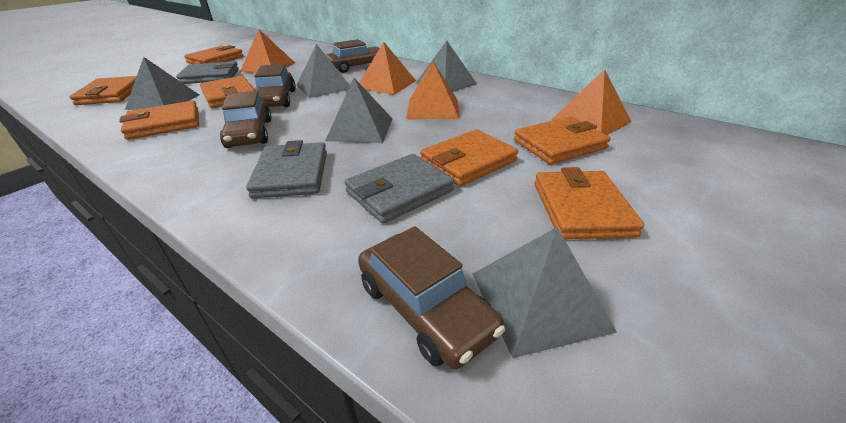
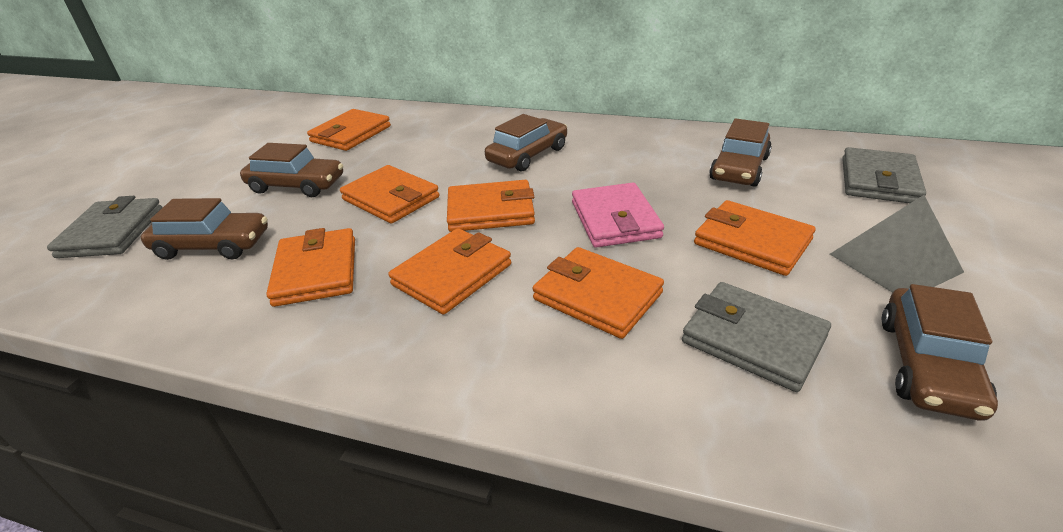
brown car: 4 -> 5
grey pyramid: 5 -> 1
orange pyramid: 4 -> 0
pink wallet: 0 -> 1

